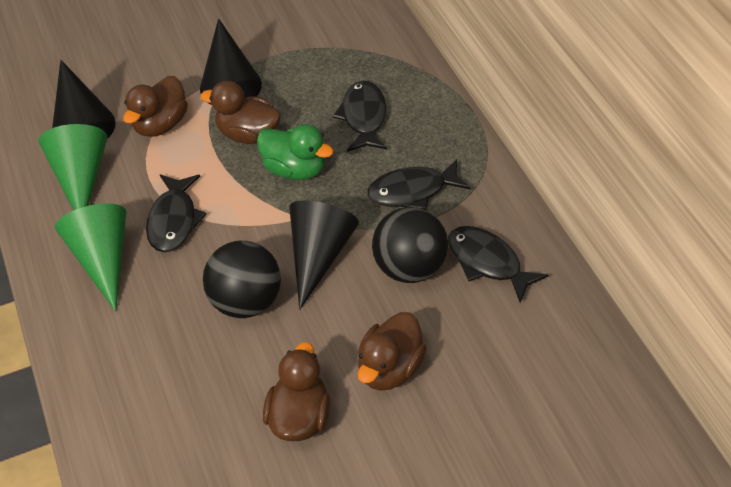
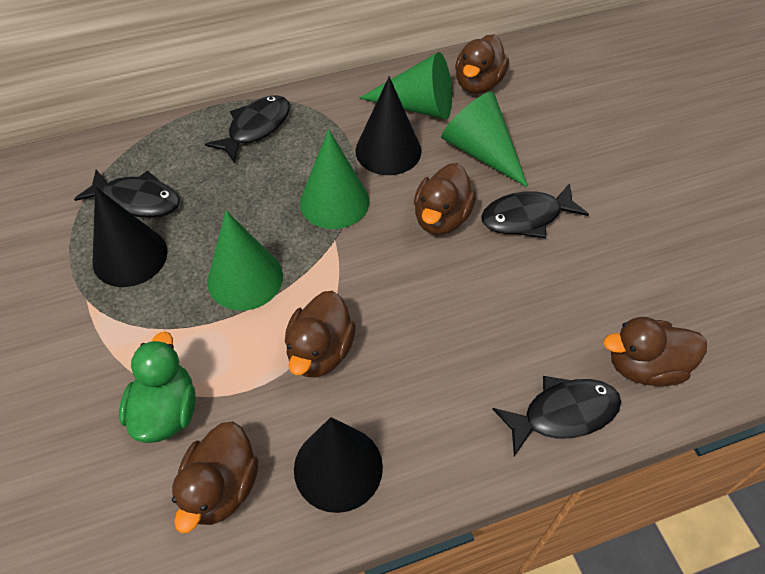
black ball: 2 -> 0
brown duck: 4 -> 5
green cone: 2 -> 4

